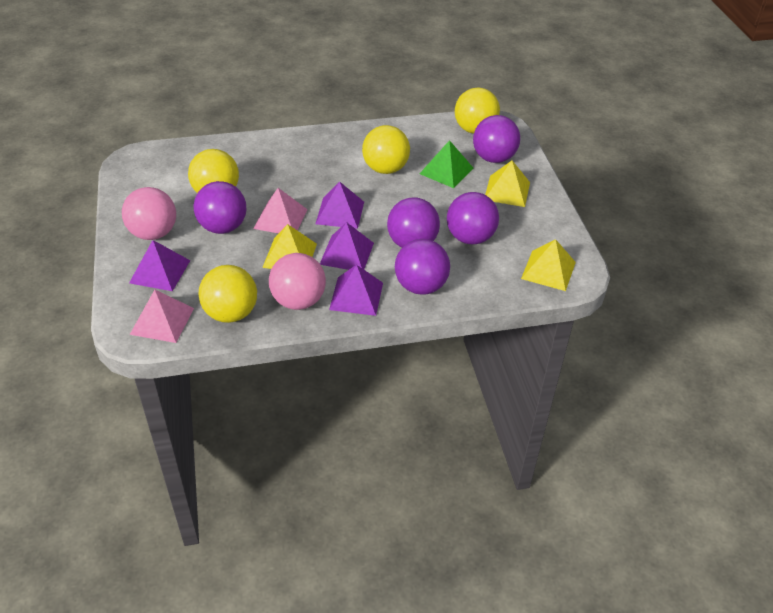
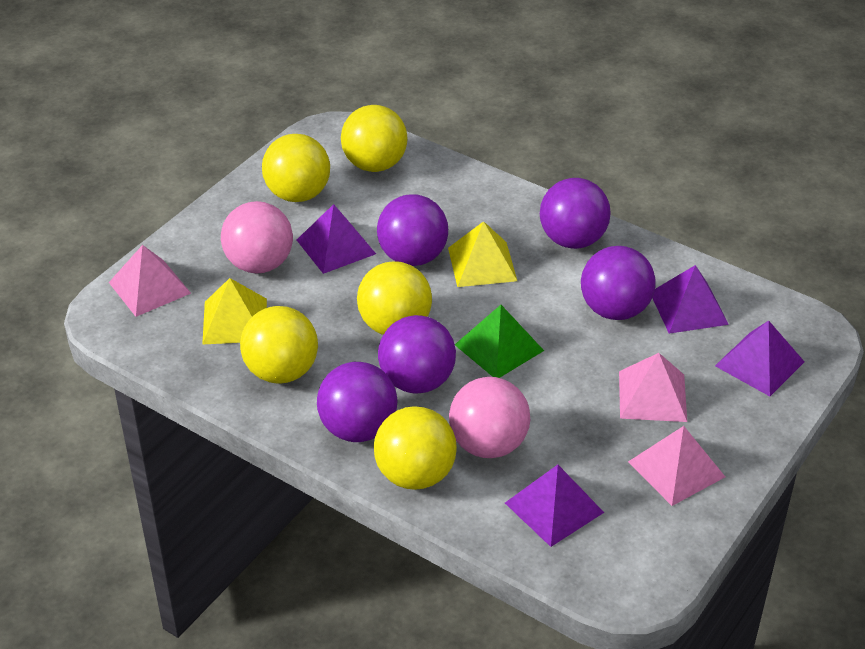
pink pyramid: 2 -> 3
yellow ball: 4 -> 5
yellow pyramid: 3 -> 2

